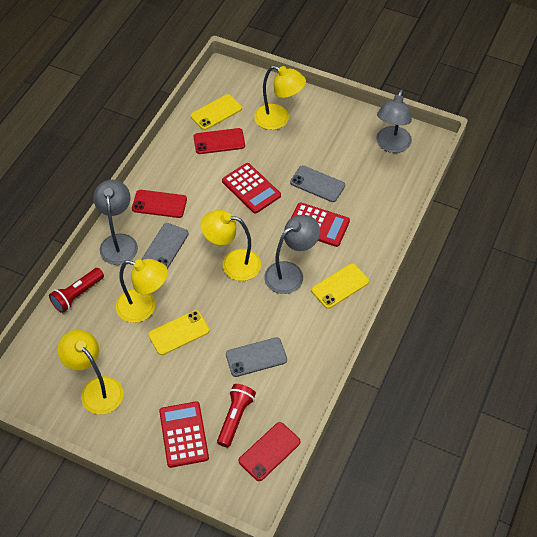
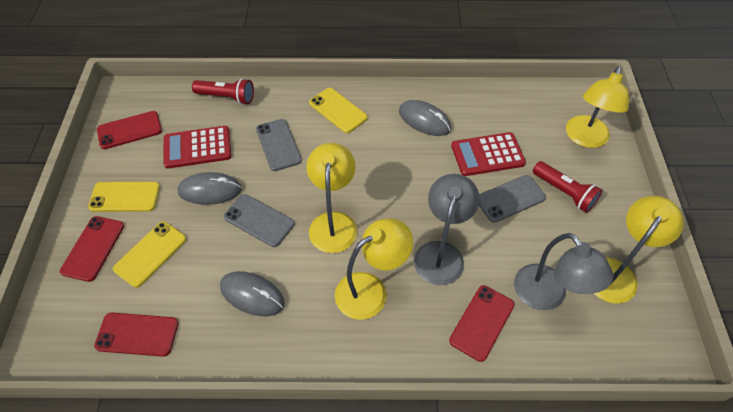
grey lamp: 3 -> 2
grey mouse: 0 -> 3
red calculator: 3 -> 2
red phone: 3 -> 4

